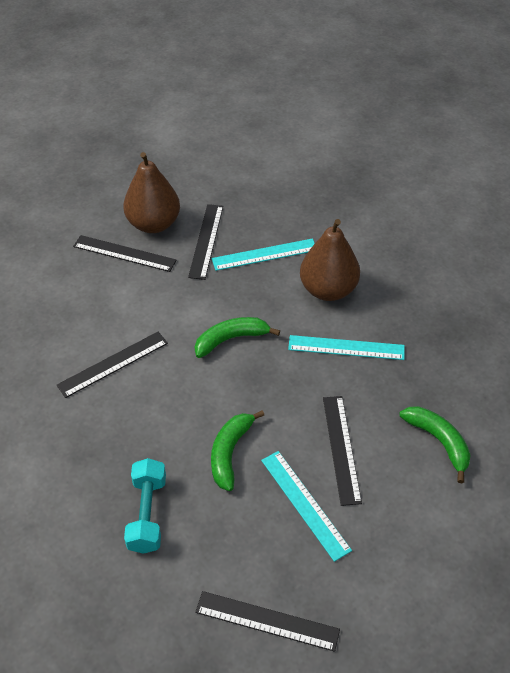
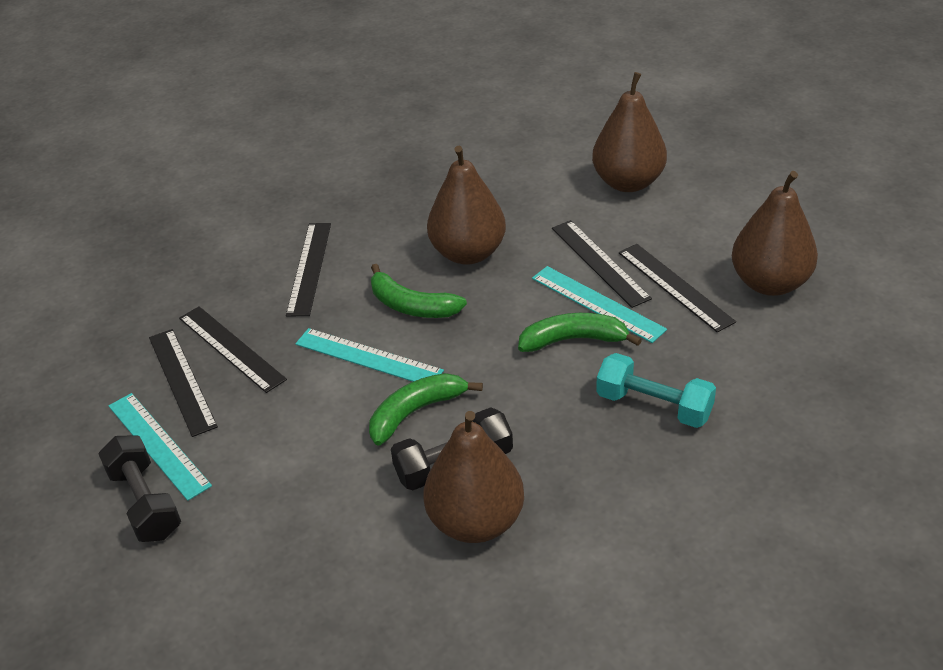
black dumbbell: 0 -> 2
brown pear: 2 -> 4

